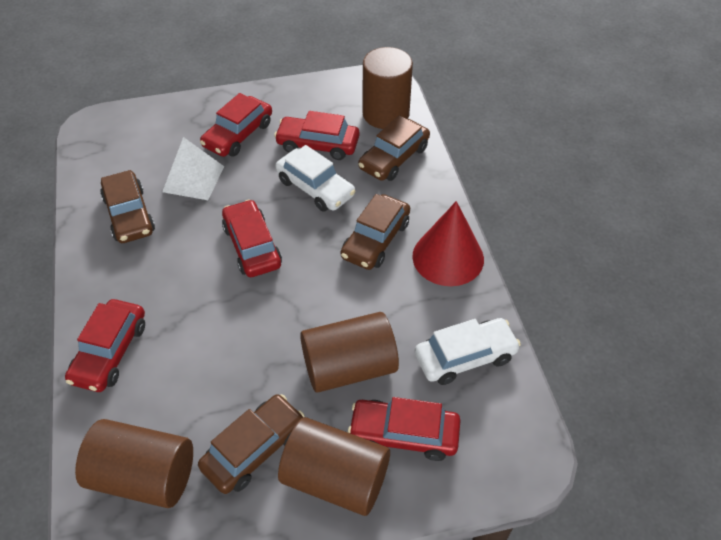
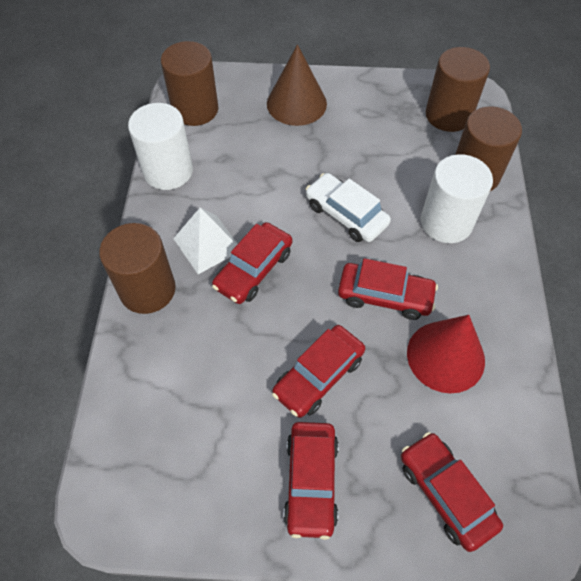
brown car: 4 -> 0
brown cone: 0 -> 1
white car: 2 -> 1
white cylinder: 0 -> 2

